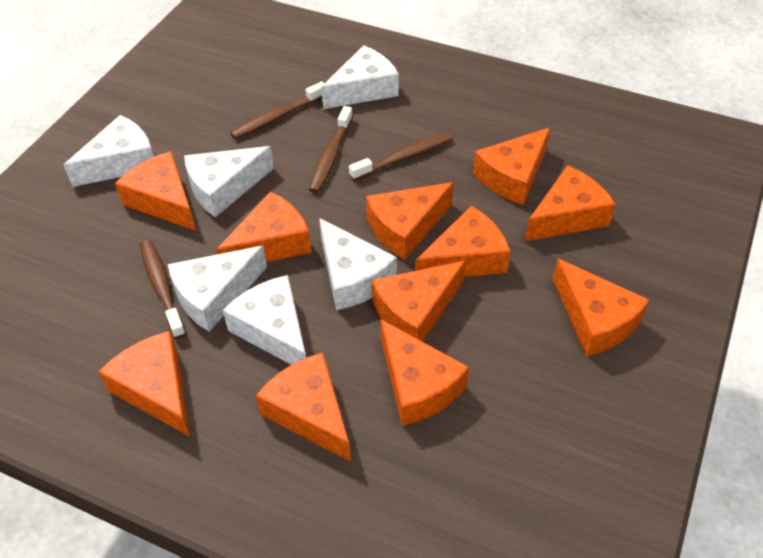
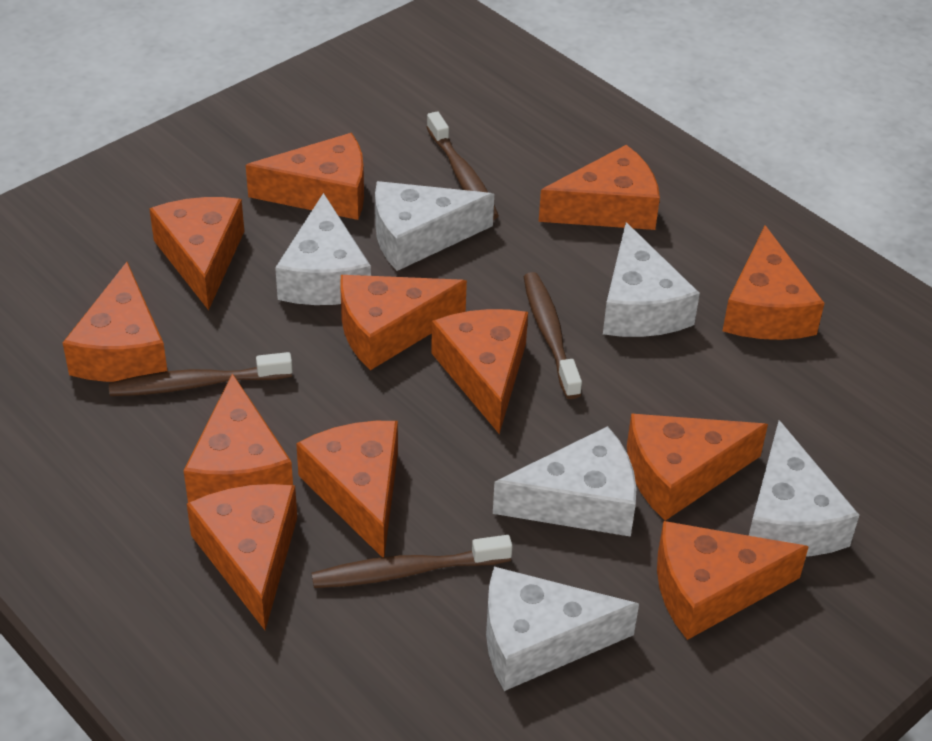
orange cheese: 11 -> 12

